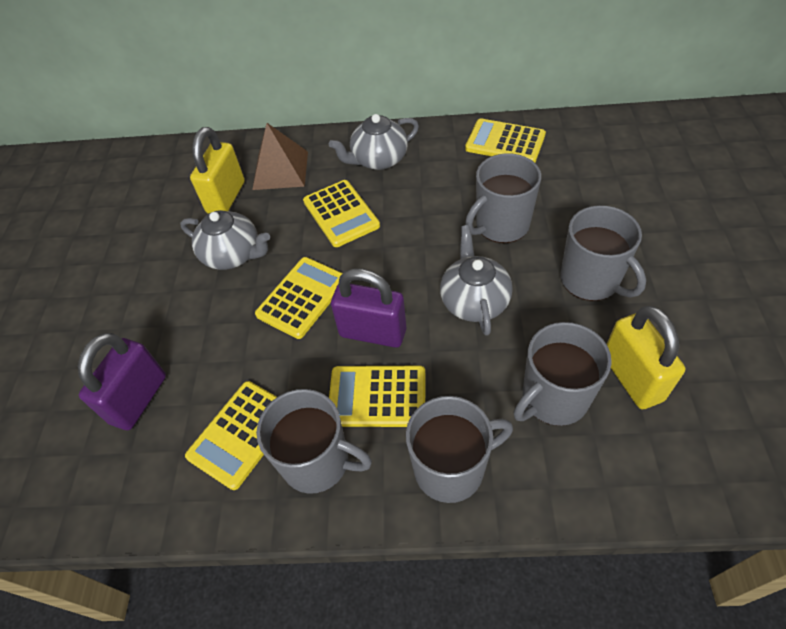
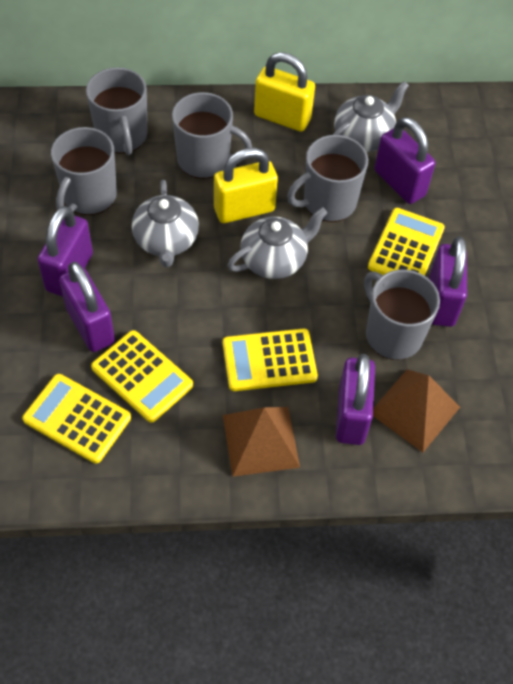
brown pyramid: 1 -> 2
purple padlock: 2 -> 5
yellow calculator: 5 -> 4

